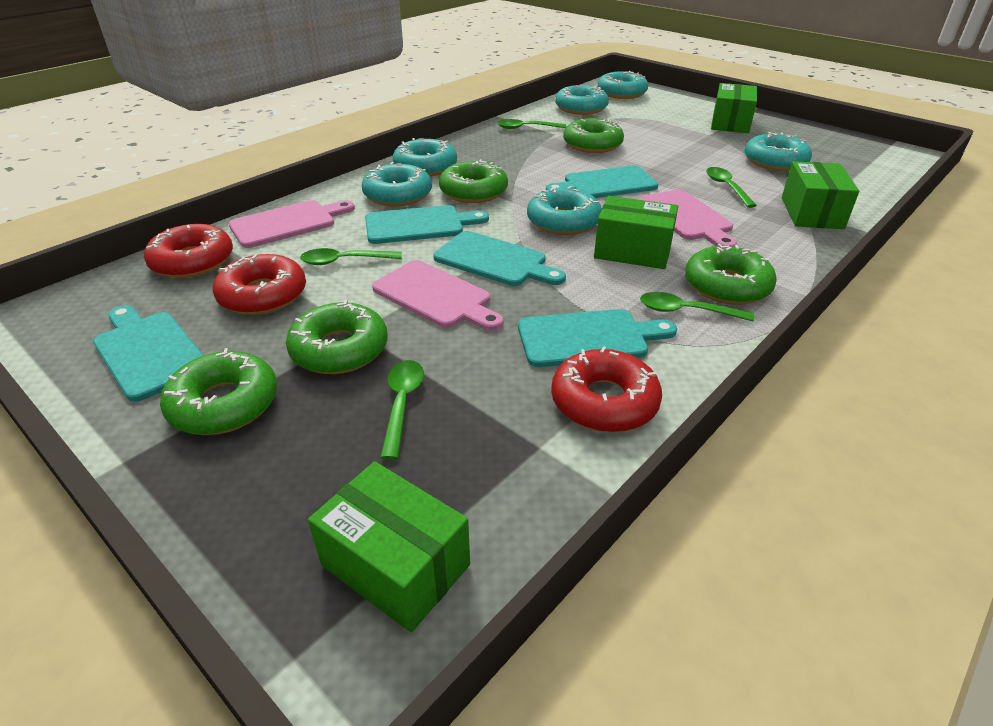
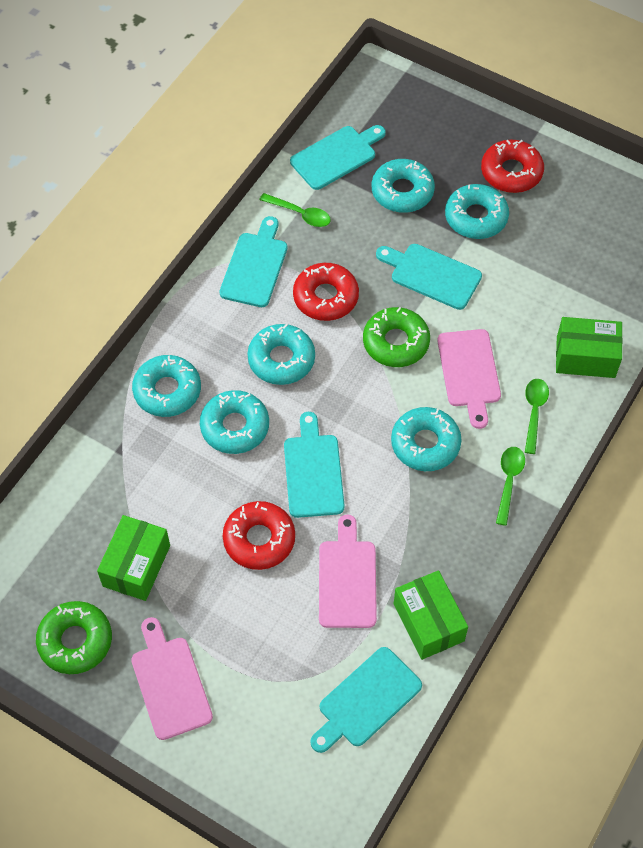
green box: 4 -> 3
green donut: 5 -> 2
green spoon: 5 -> 3

